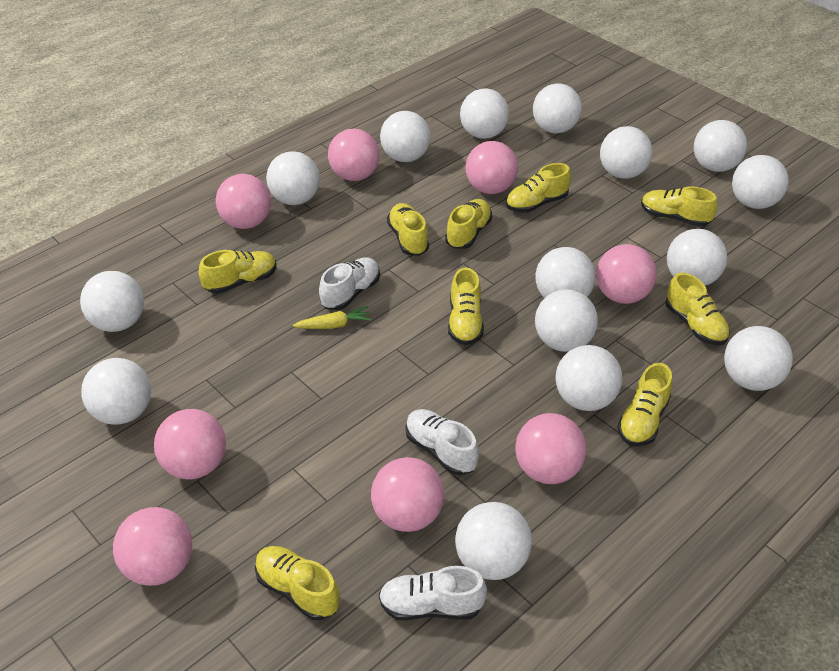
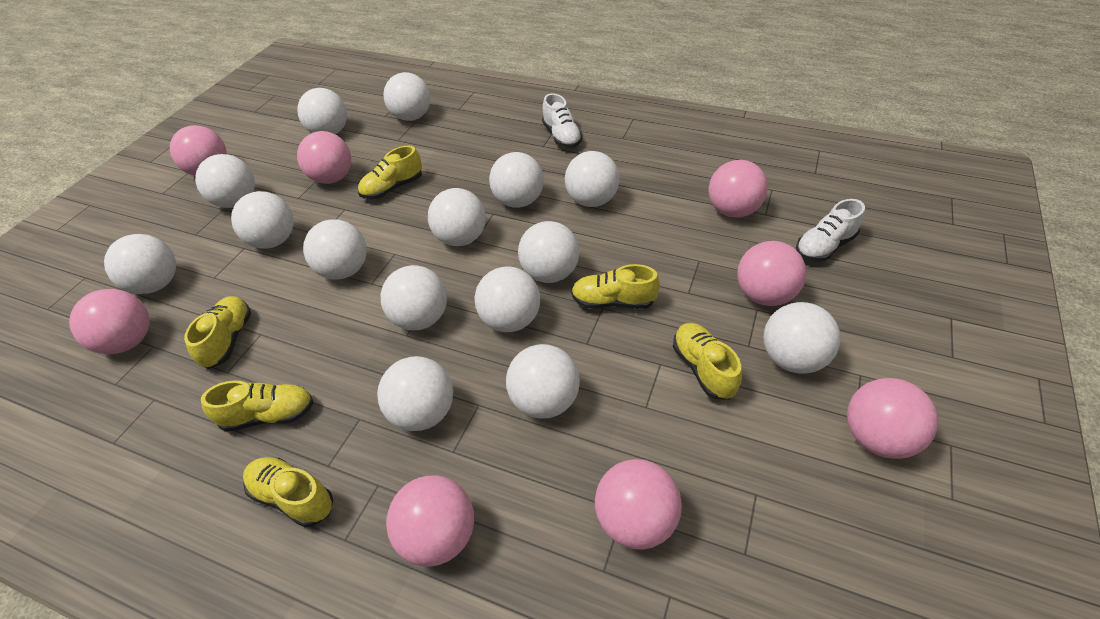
white shoe: 3 -> 2
yellow carrot: 1 -> 0
yellow shoe: 9 -> 6

